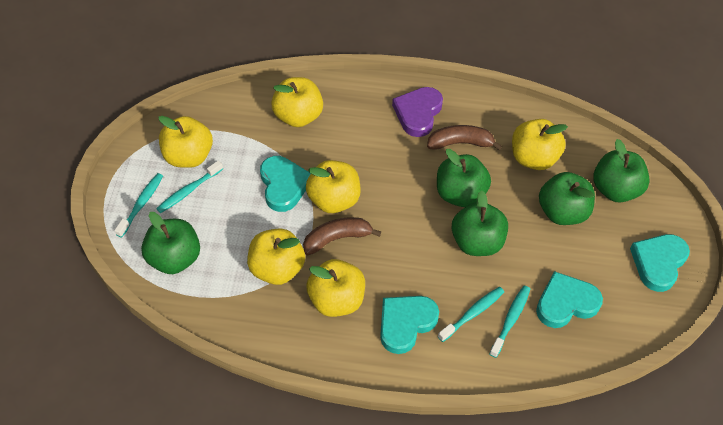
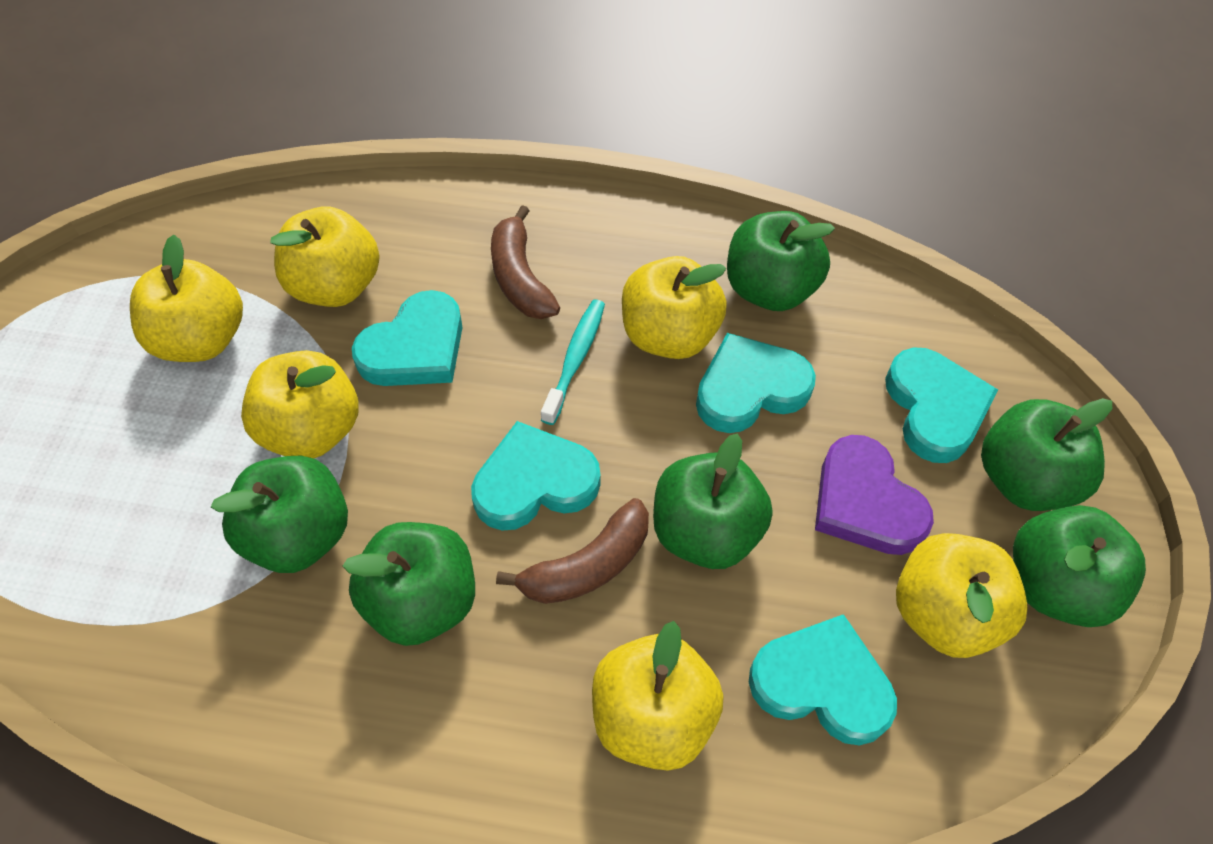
green apple: 5 -> 6
turquoise heart: 4 -> 5
turquoise toothbrush: 4 -> 1

